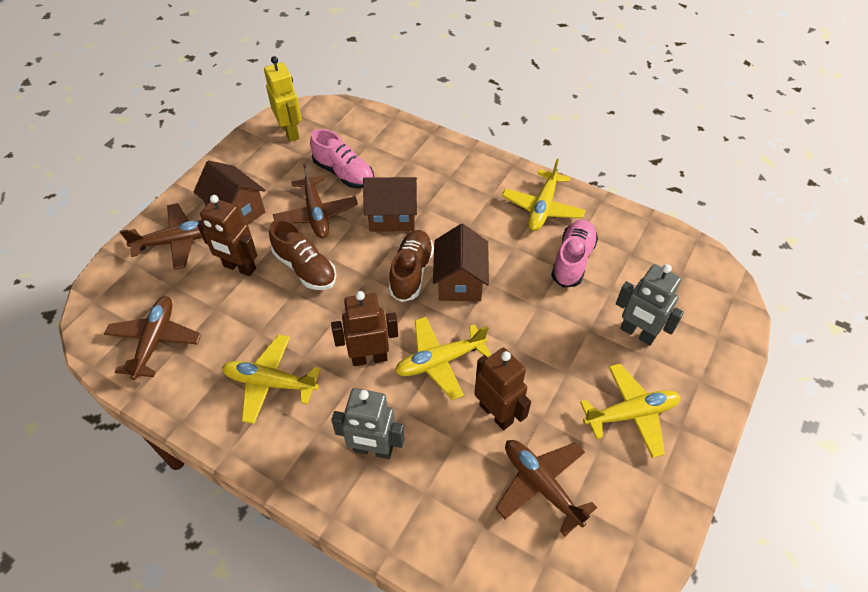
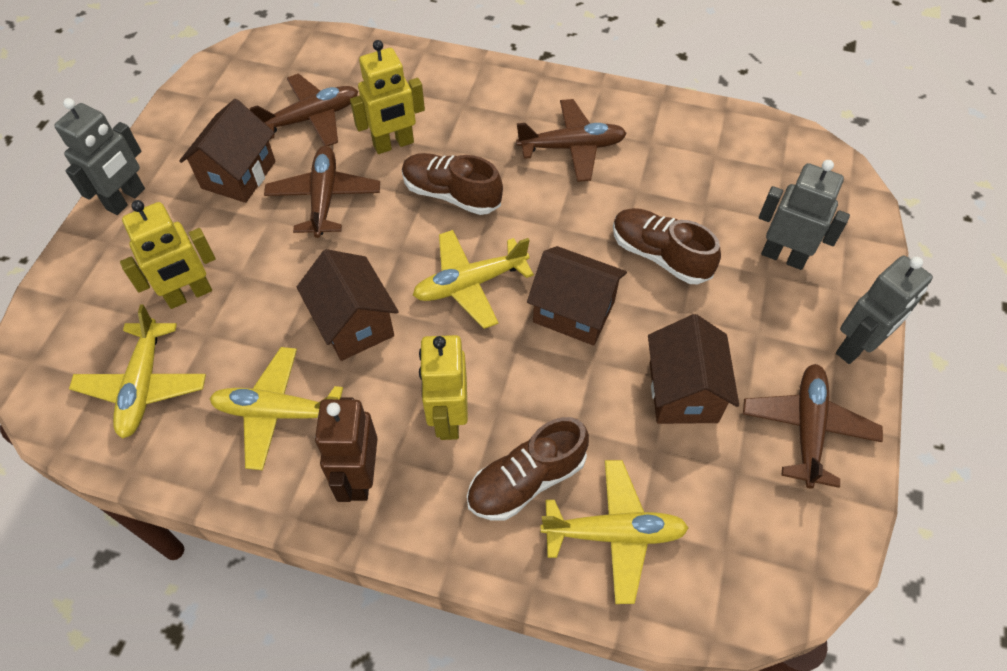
brown house: 3 -> 4
brown robot: 3 -> 1
brown shoe: 2 -> 3
grey robot: 2 -> 3
pink shoe: 2 -> 0
yellow robot: 1 -> 3

